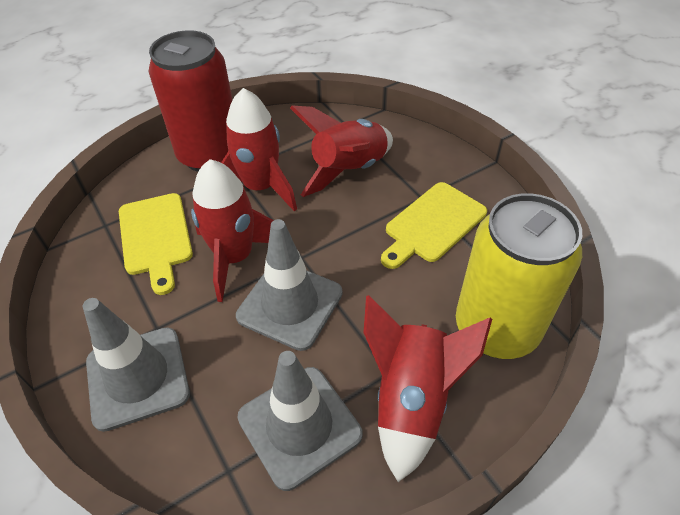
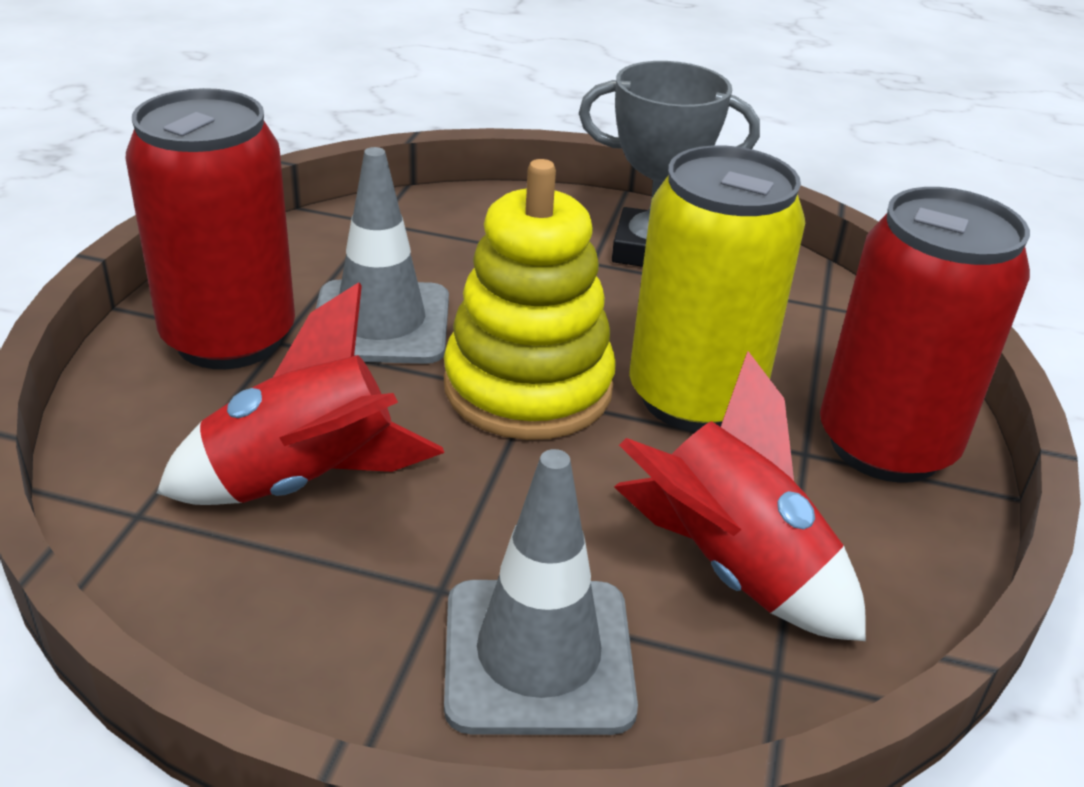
grey traffic cone: 3 -> 2
grey trophy: 0 -> 1
red can: 1 -> 2
red rocket: 4 -> 2
yellow cutting board: 2 -> 0
yellow stacking toy: 0 -> 1

